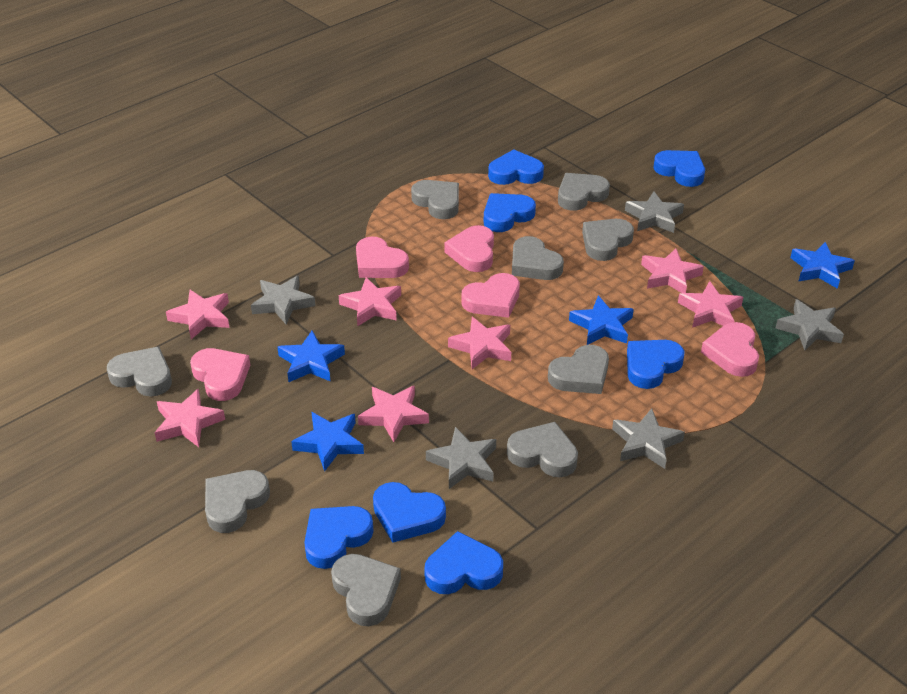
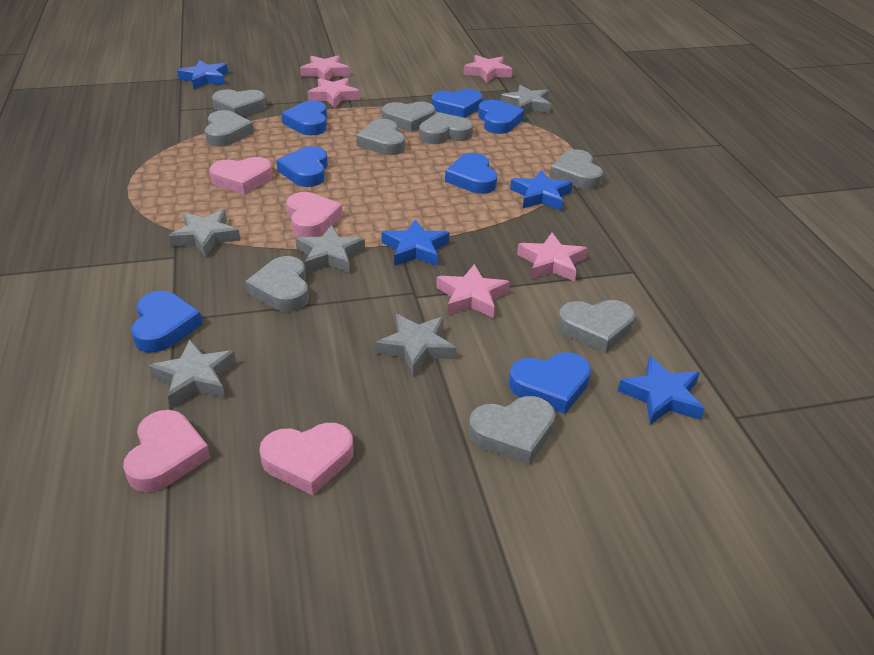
pink heart: 5 -> 4
pink star: 7 -> 5

